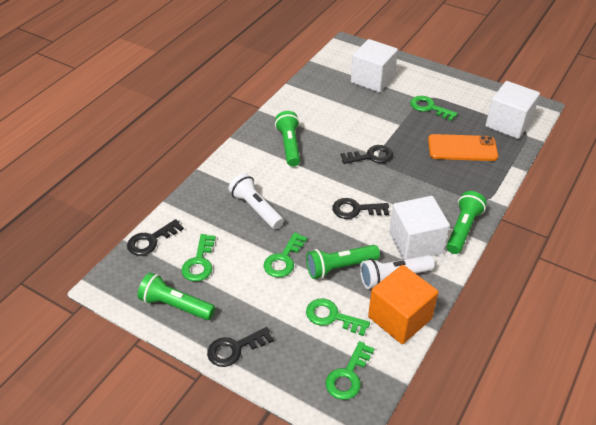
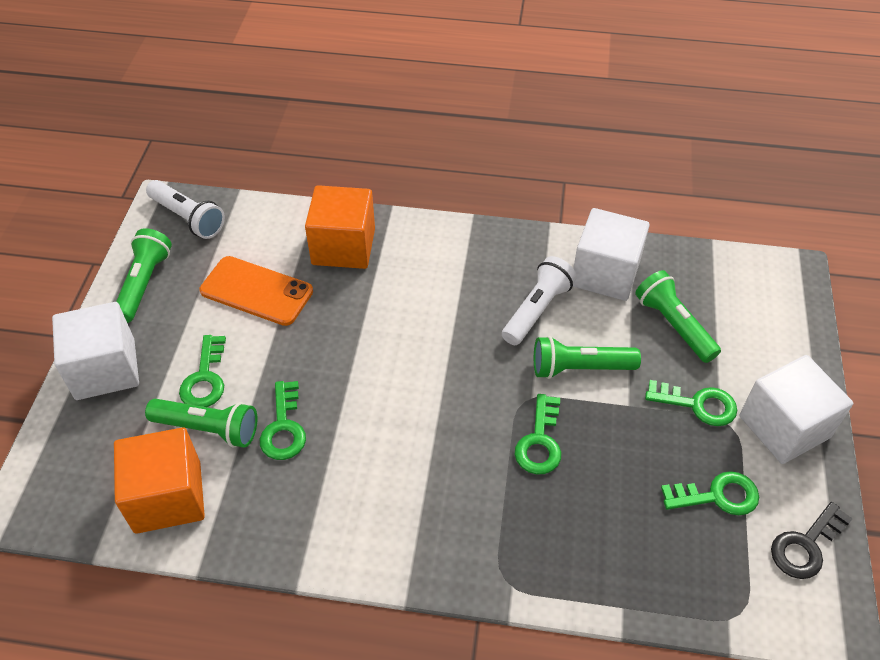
black key: 4 -> 1
orange cube: 1 -> 2

